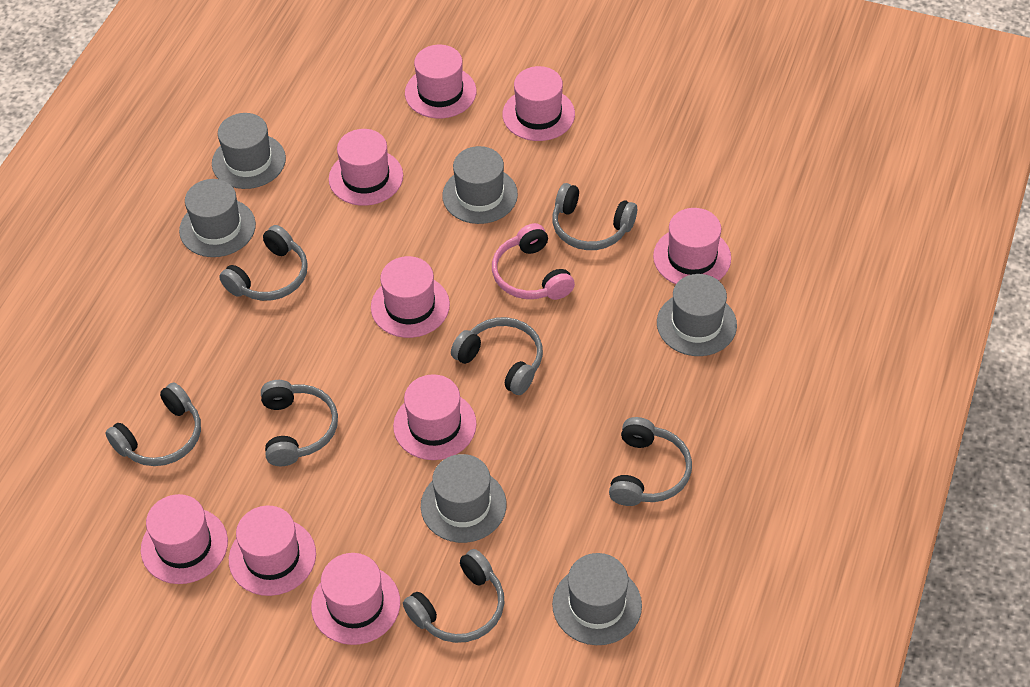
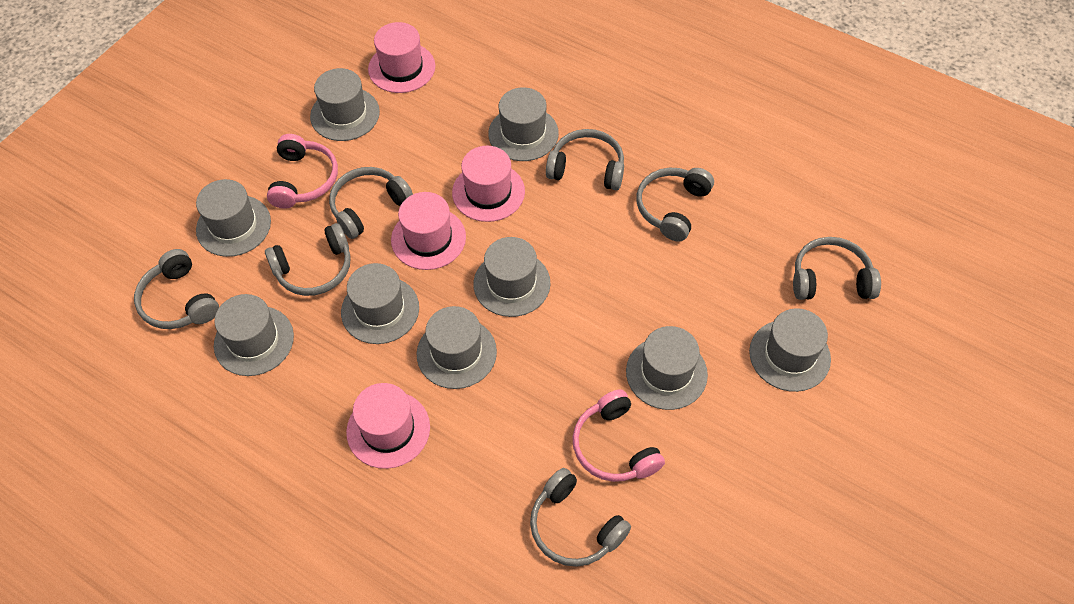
grey hat: 6 -> 9
pink hat: 9 -> 4
pink headphones: 1 -> 2

